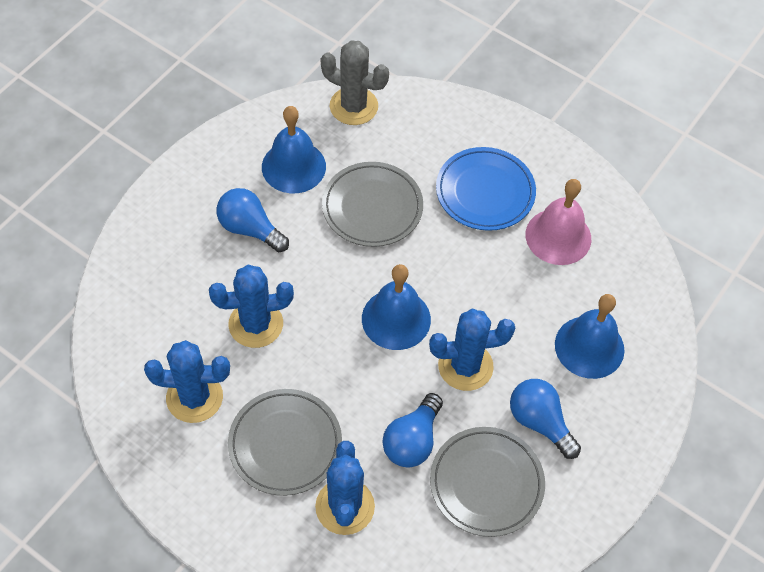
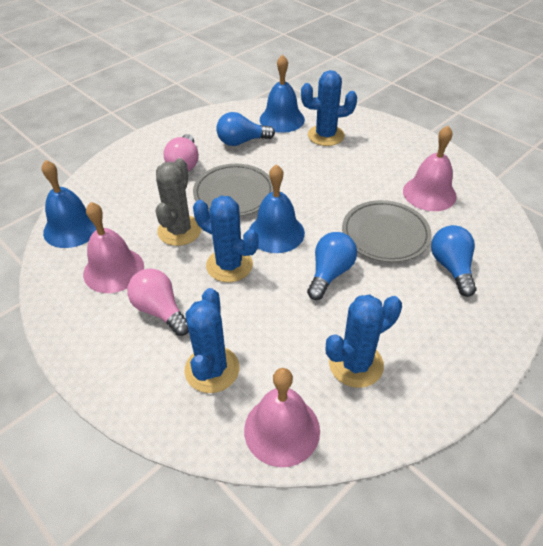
blue plate: 1 -> 0
grey plate: 3 -> 2
pink bell: 1 -> 3
pink light bulb: 0 -> 2

